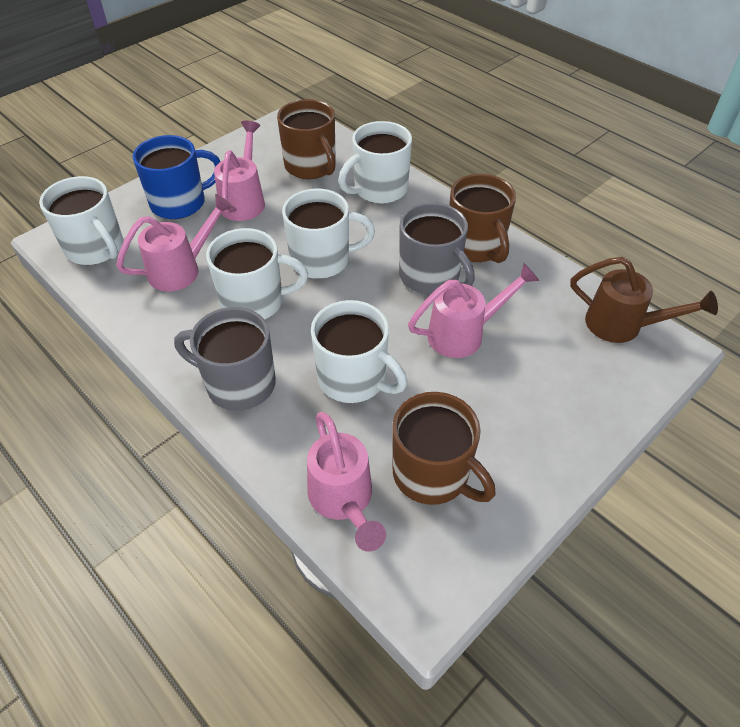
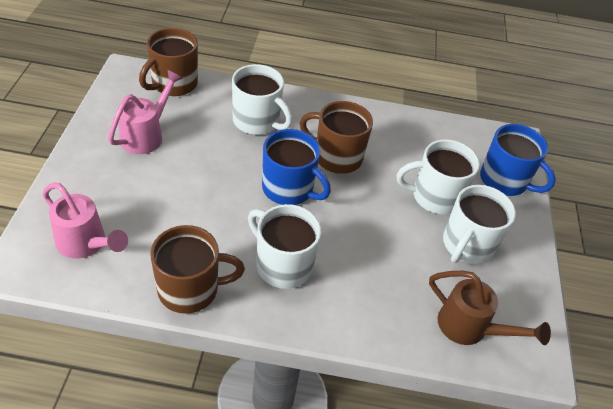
blue mug: 1 -> 2
grey mug: 2 -> 0
pink watering can: 4 -> 2
white mug: 5 -> 4

